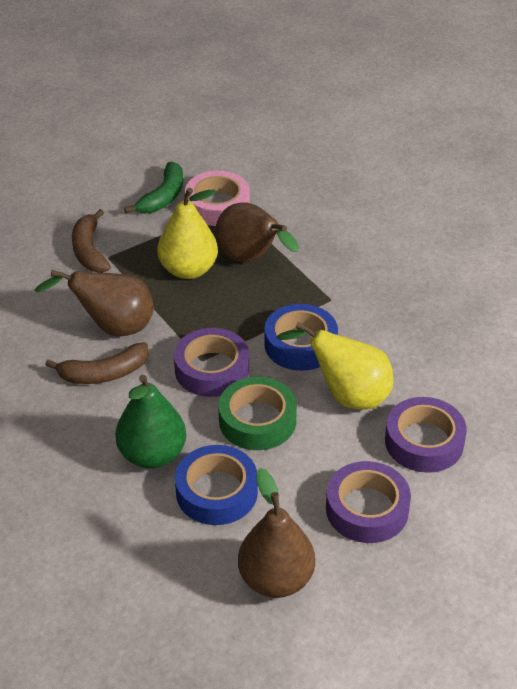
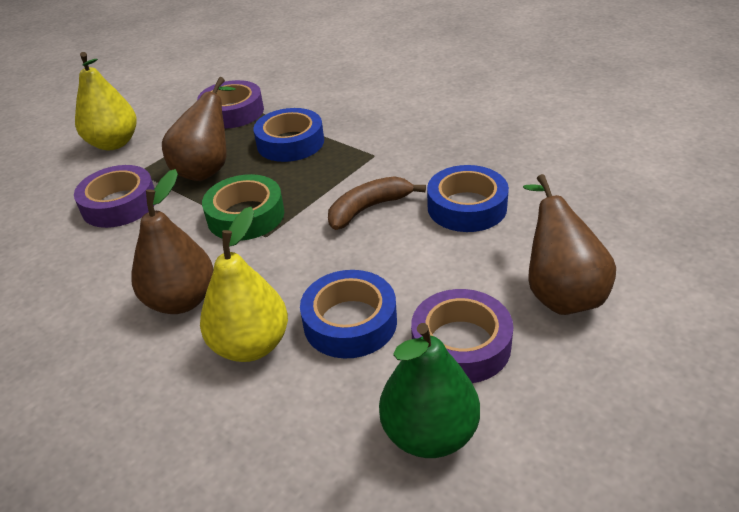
blue tape: 2 -> 3
brown banana: 2 -> 1
green banana: 1 -> 0
pink tape: 1 -> 0

